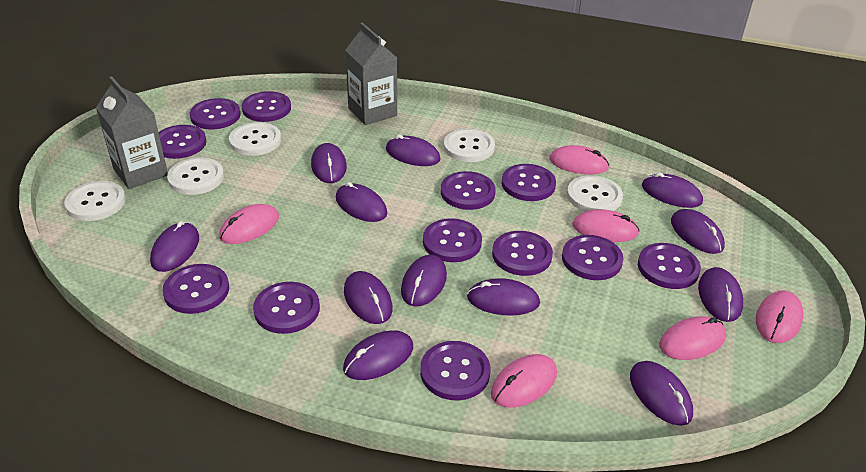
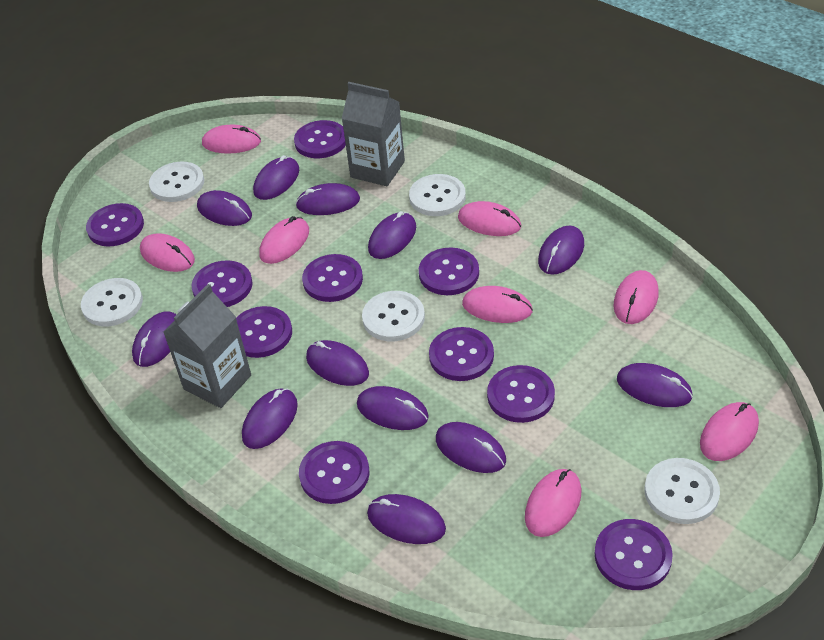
pink mouse: 6 -> 8
purple button: 12 -> 10

